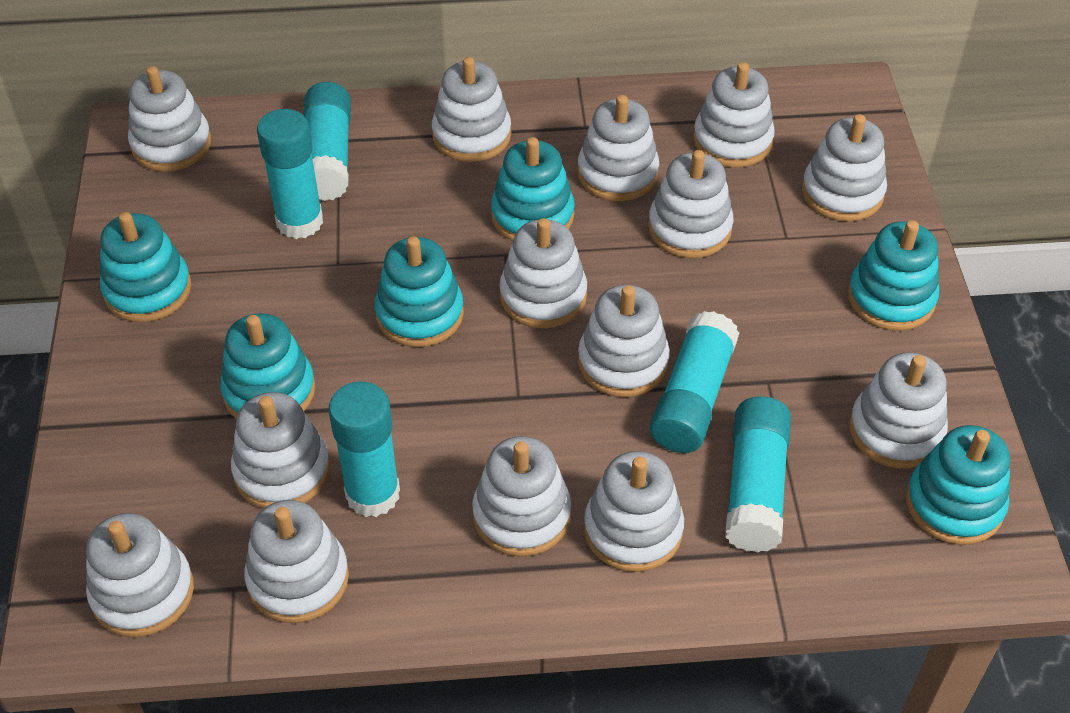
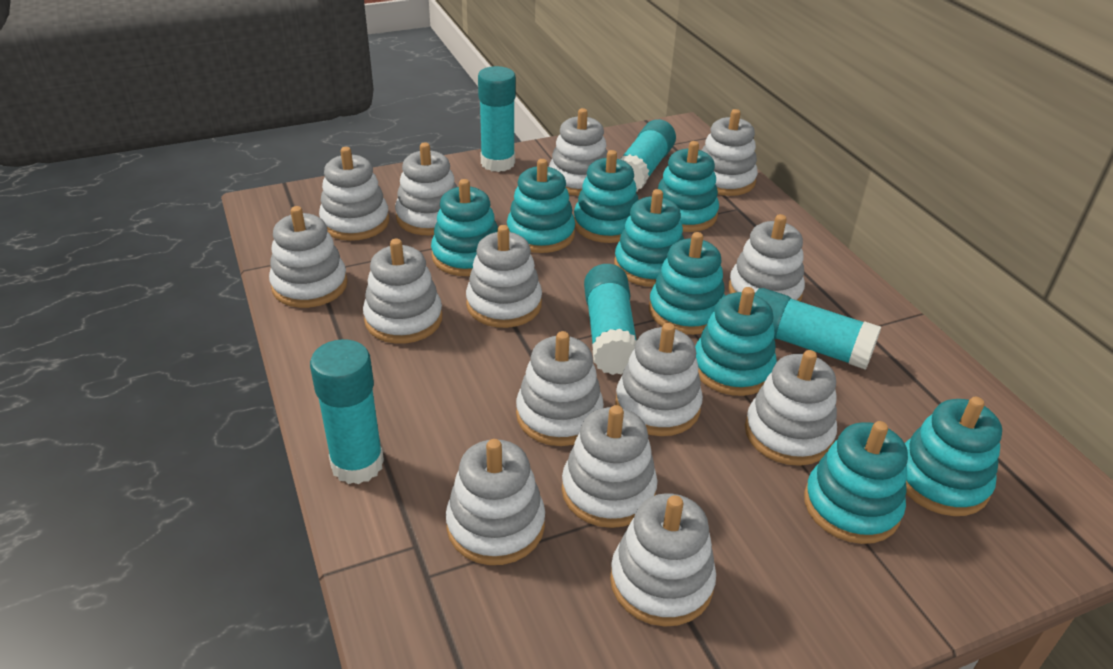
turquoise stacking toy: 6 -> 9

